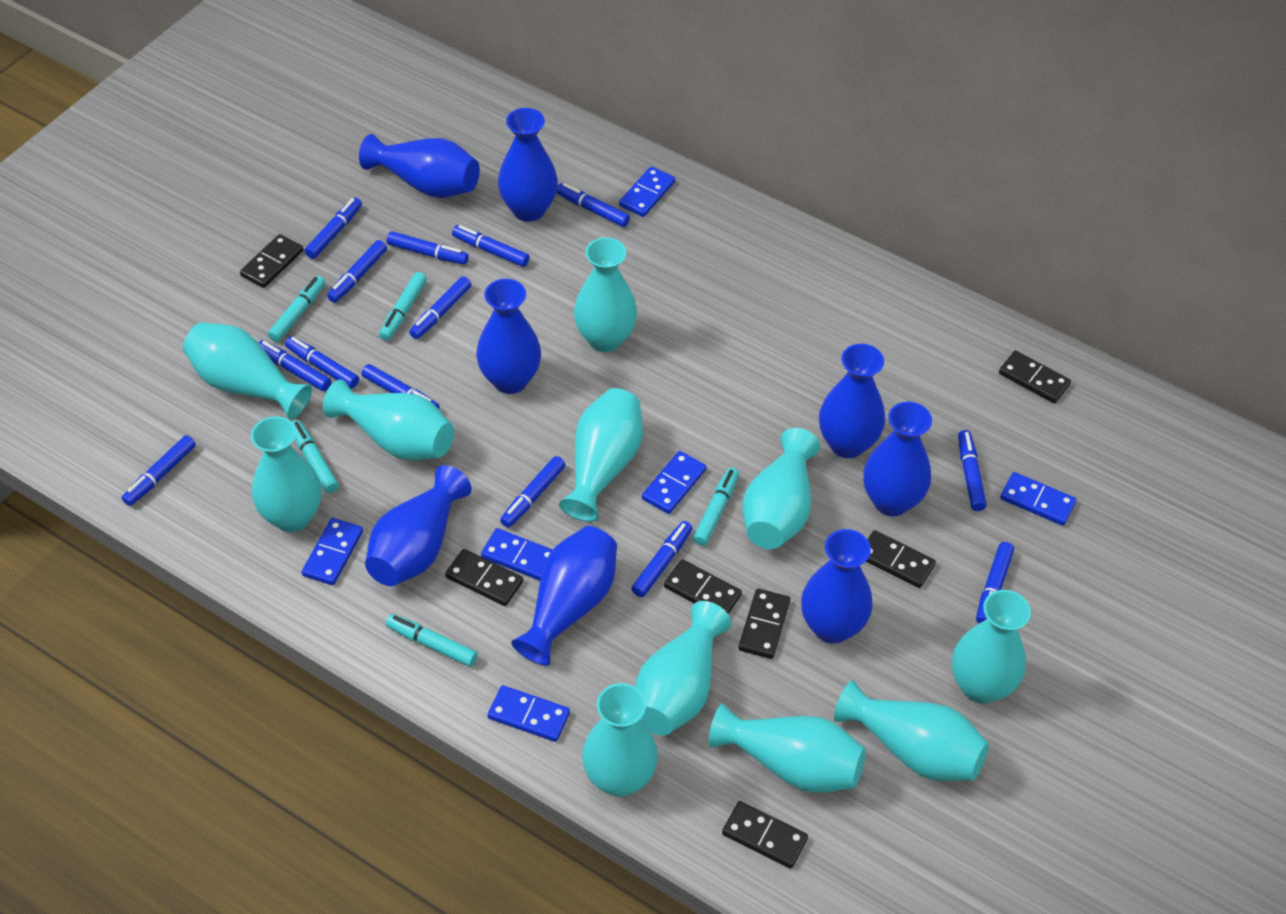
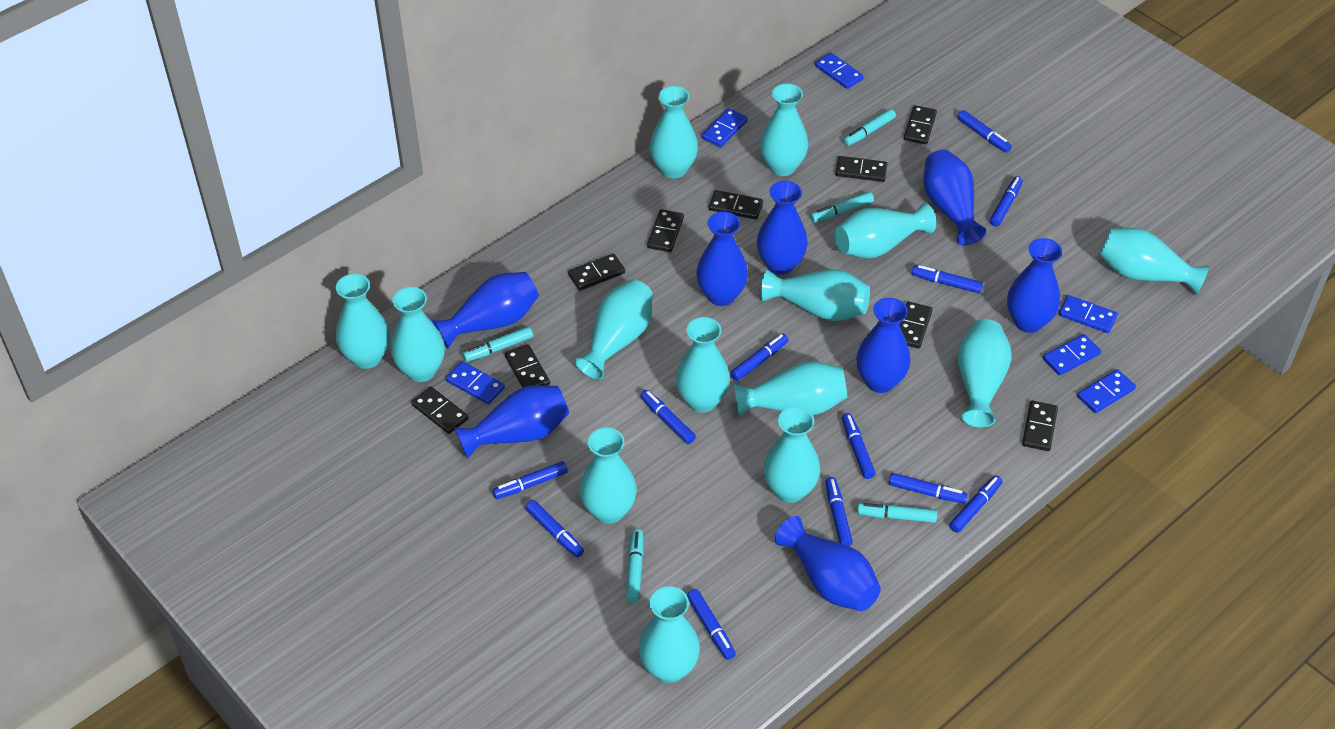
black domino: 7 -> 9
blue marker: 14 -> 12
turquoise vase: 11 -> 14

